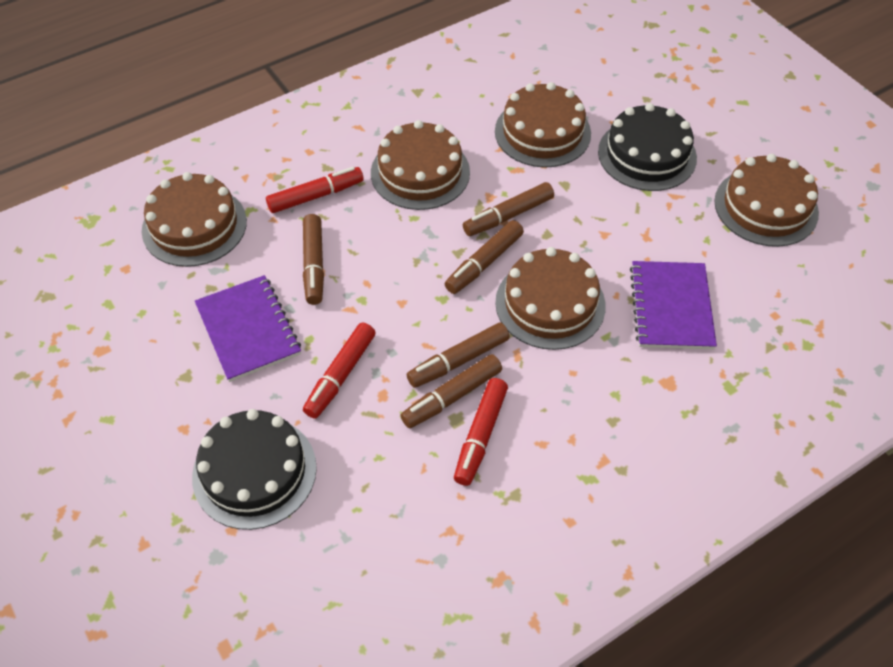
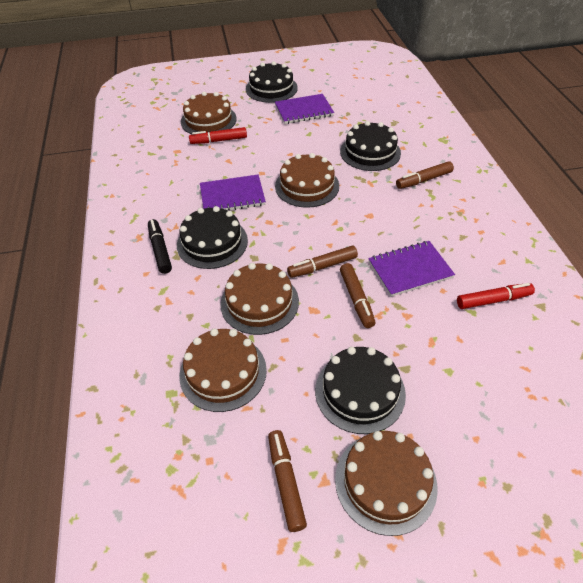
black cake: 2 -> 4
black marker: 0 -> 1
brown marker: 5 -> 4
purple notebook: 2 -> 3
red marker: 3 -> 2

